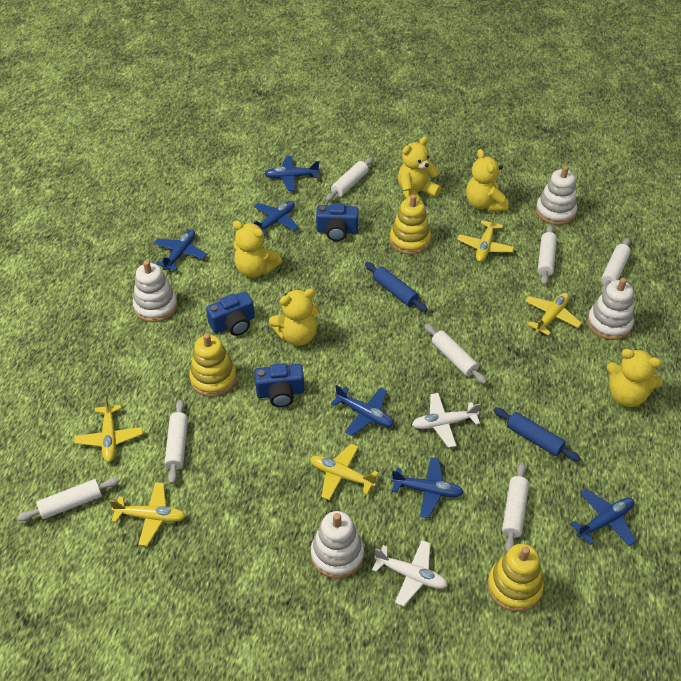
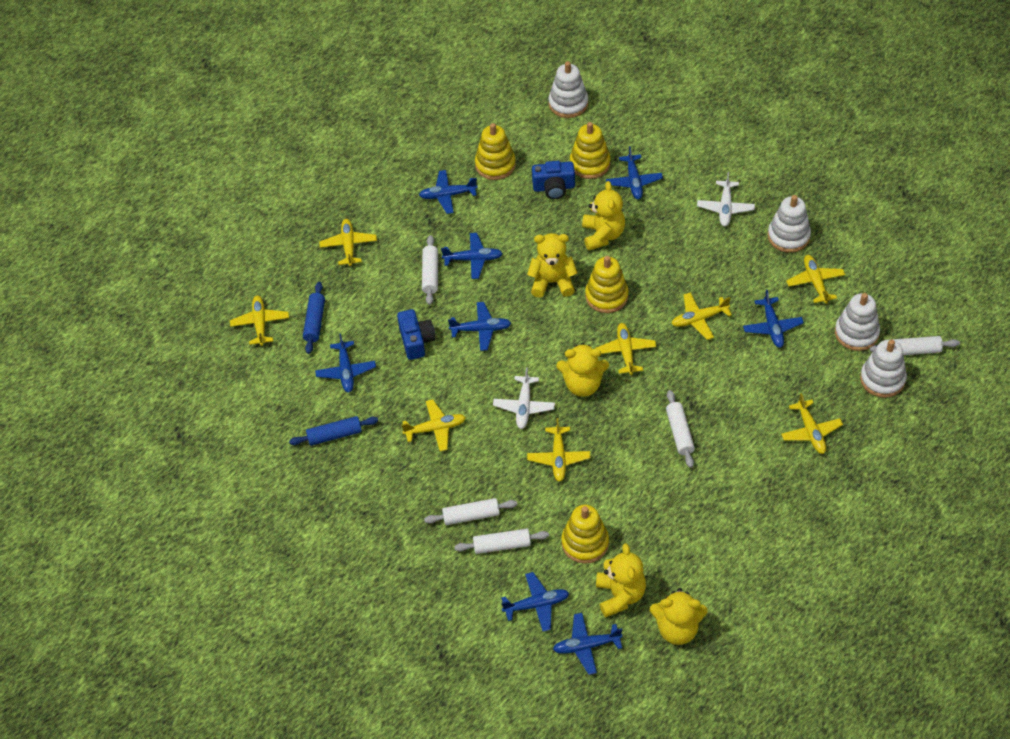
blue camera: 3 -> 2
blue plane: 6 -> 8
white rolling pin: 7 -> 5
yellow plane: 5 -> 8
yellow stacking toy: 3 -> 4

